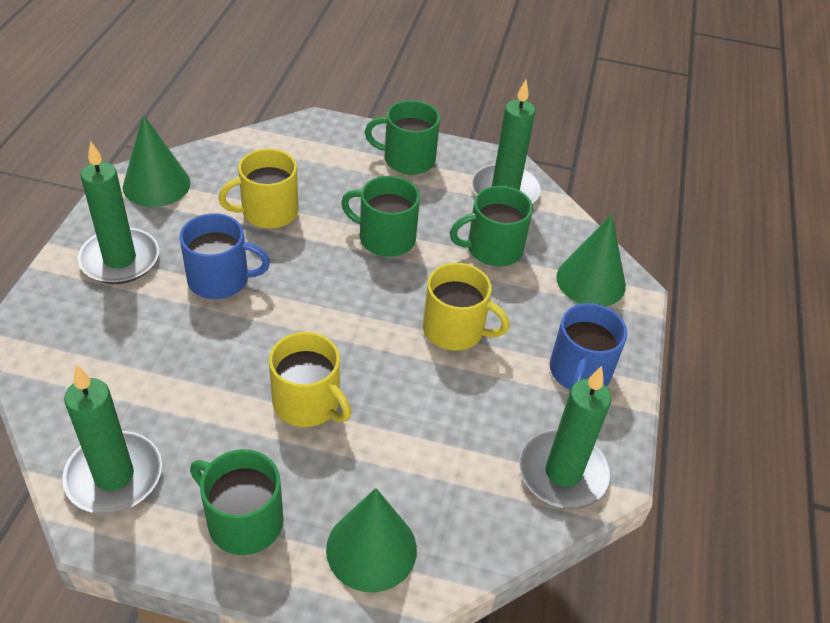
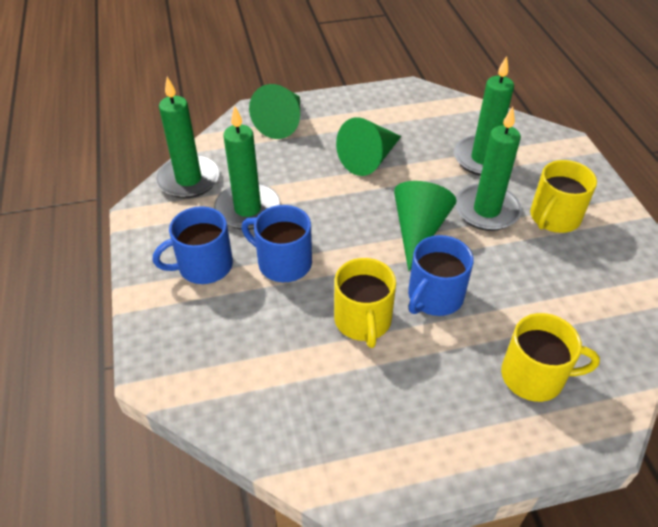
blue mug: 2 -> 3
green mug: 4 -> 0

